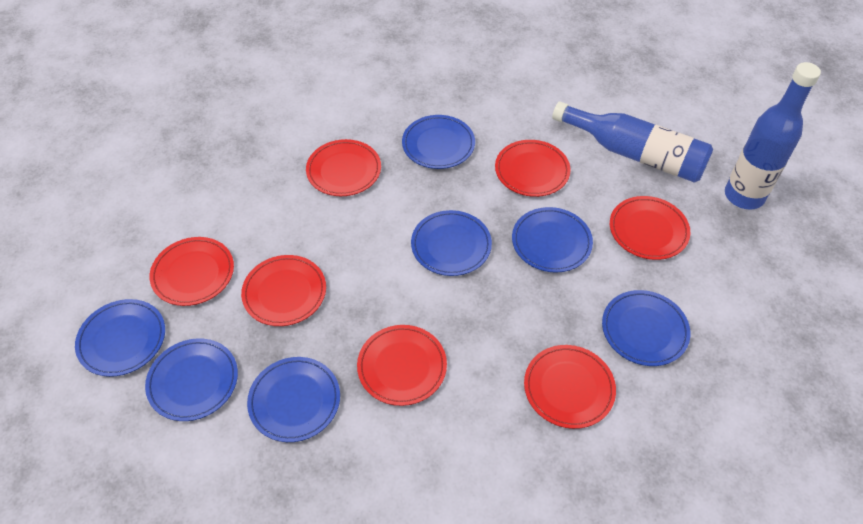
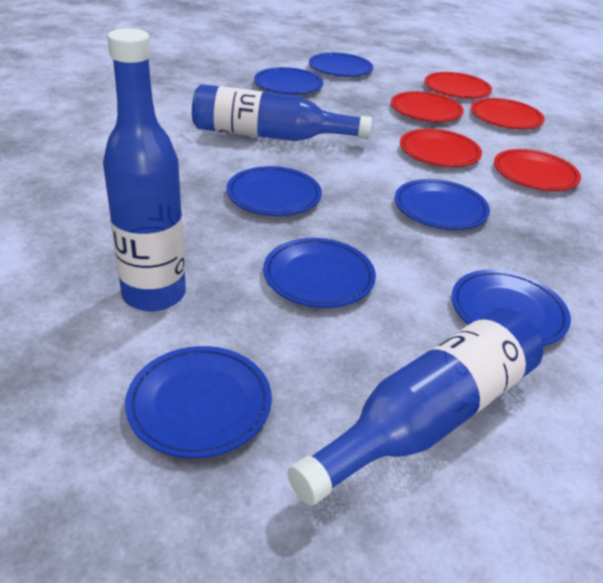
blue bottle: 2 -> 3
red plate: 7 -> 5

